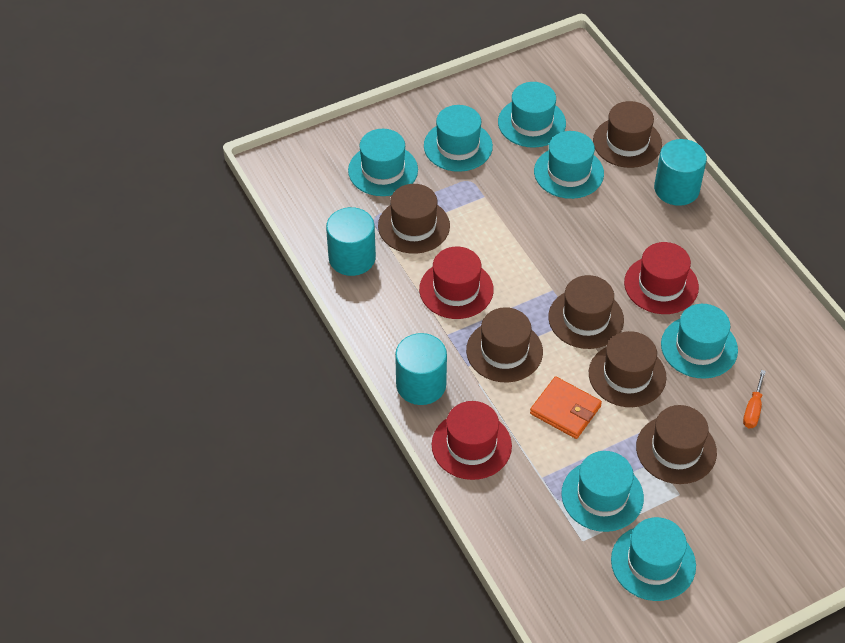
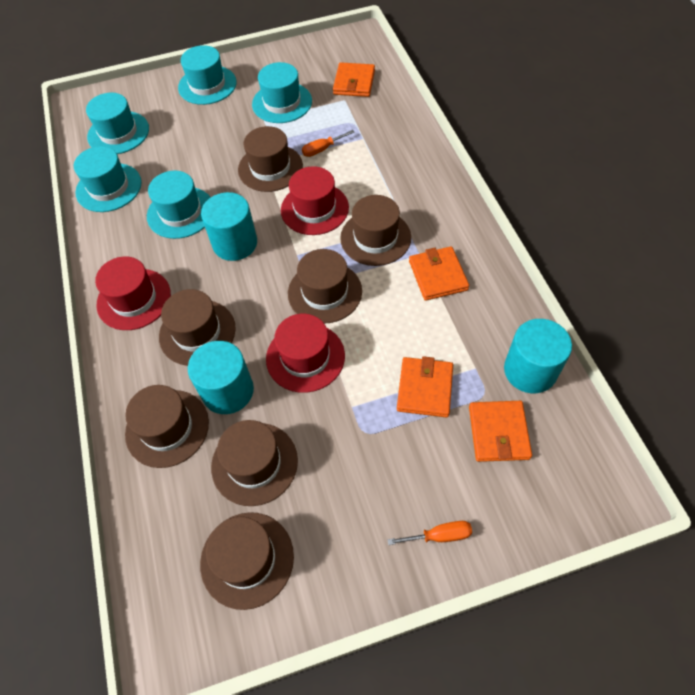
brown hat: 6 -> 7
orange screwdriver: 1 -> 2
orange wallet: 1 -> 4
turquoise hat: 7 -> 5

